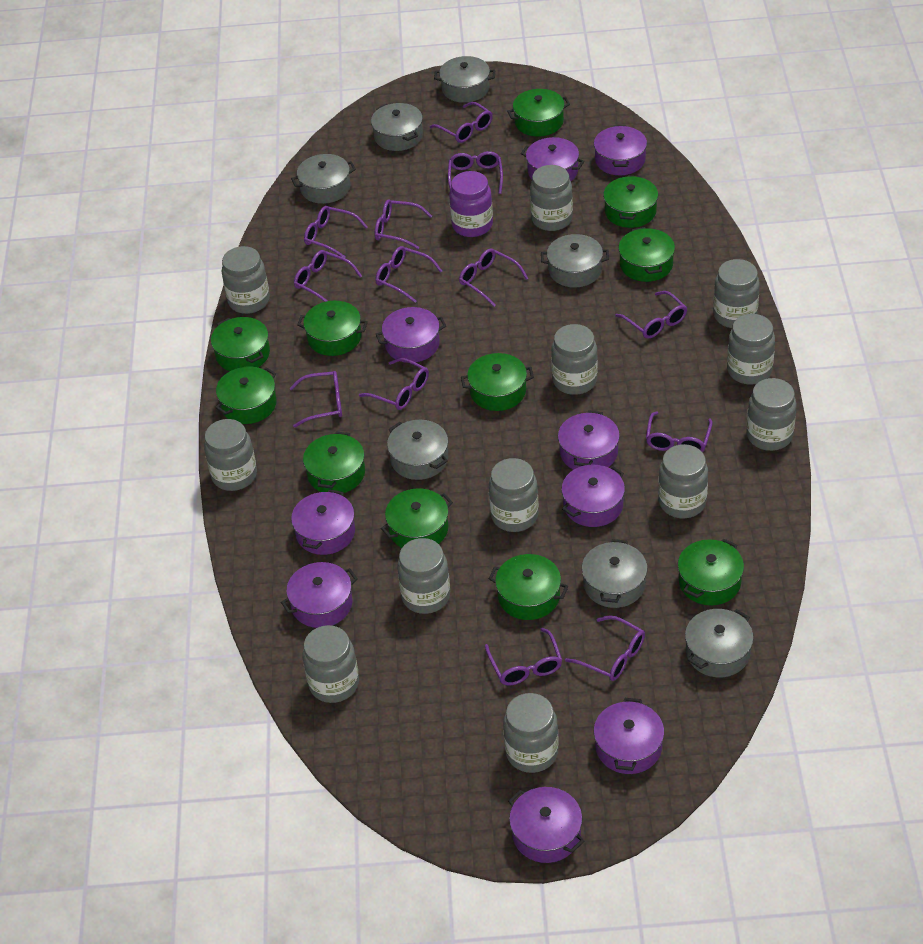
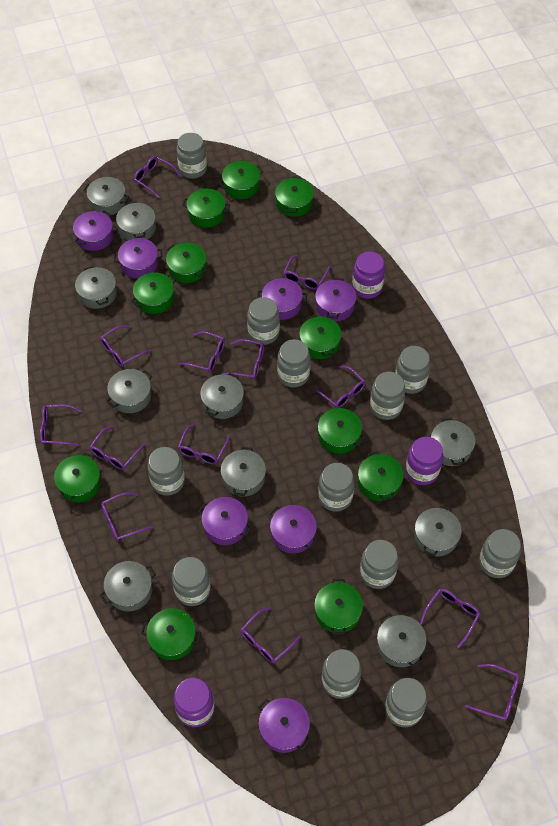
grey pot: 7 -> 10
purple jar: 1 -> 3
purple pot: 9 -> 7

